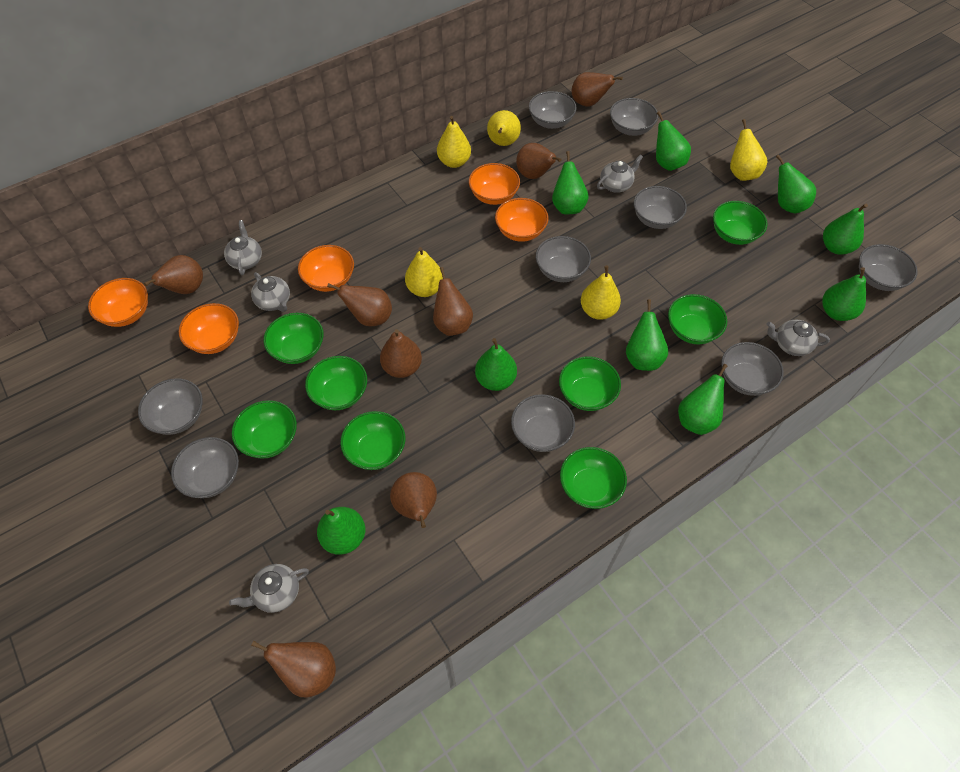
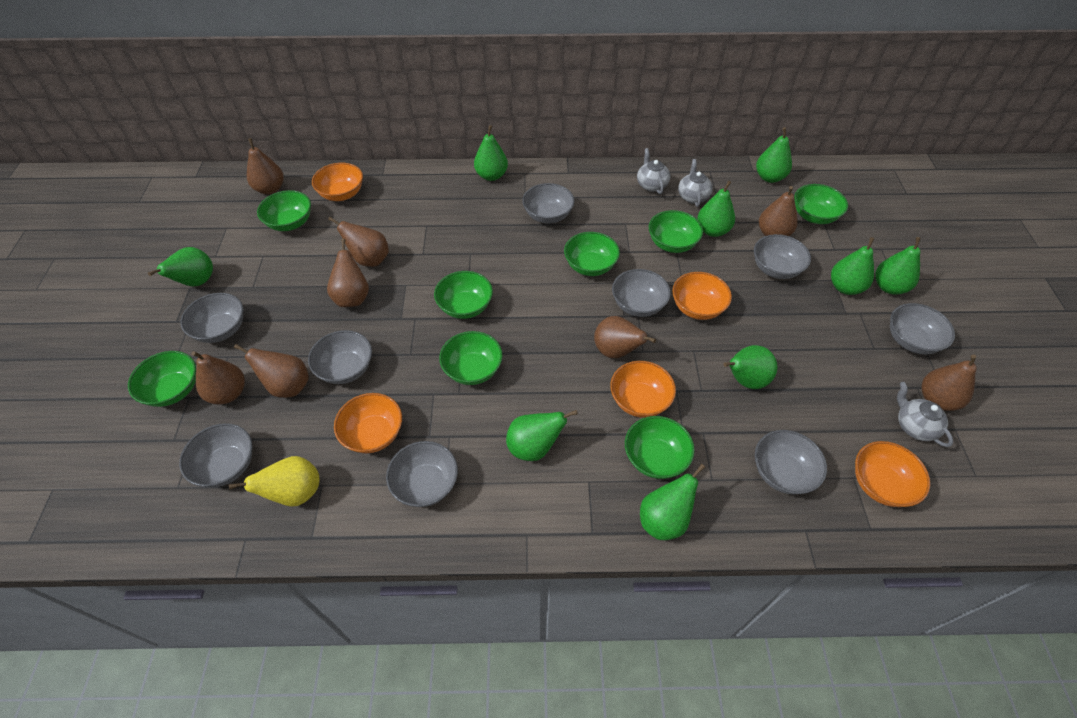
grey teapot: 5 -> 3
yellow pear: 5 -> 1

